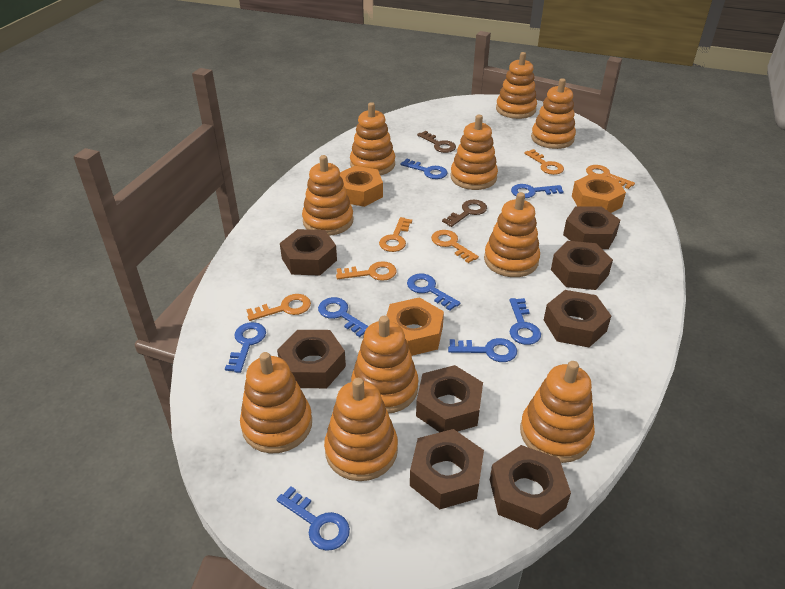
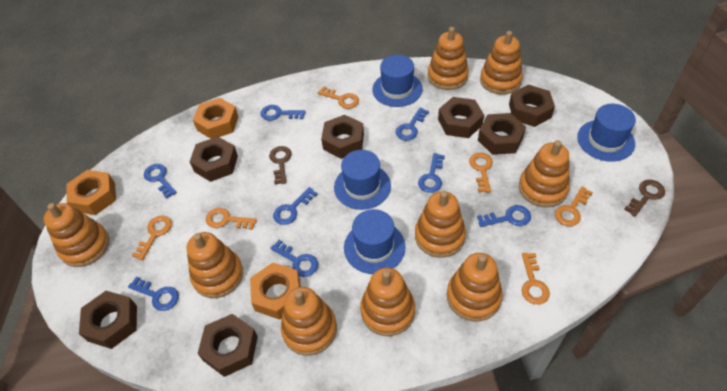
blue hat: 0 -> 4
brown nut: 8 -> 7
orange stacking toy: 10 -> 9

